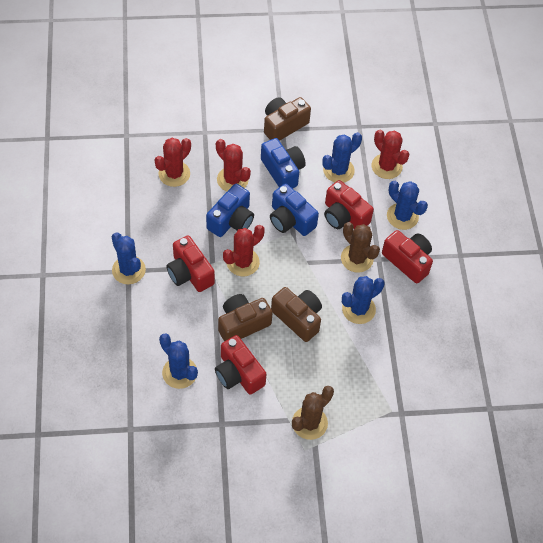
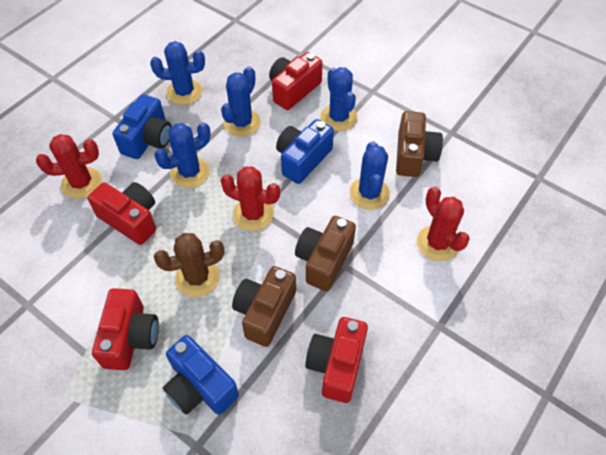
brown cactus: 2 -> 1
red cactus: 4 -> 3

